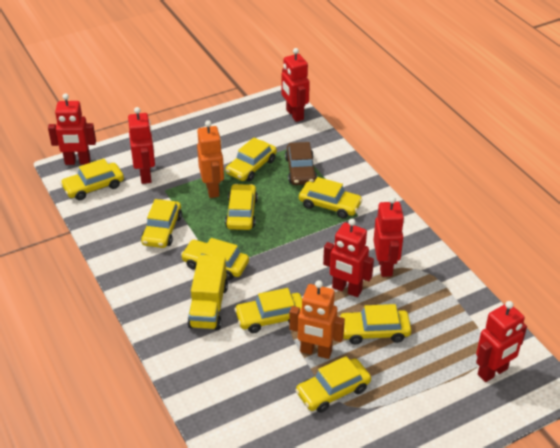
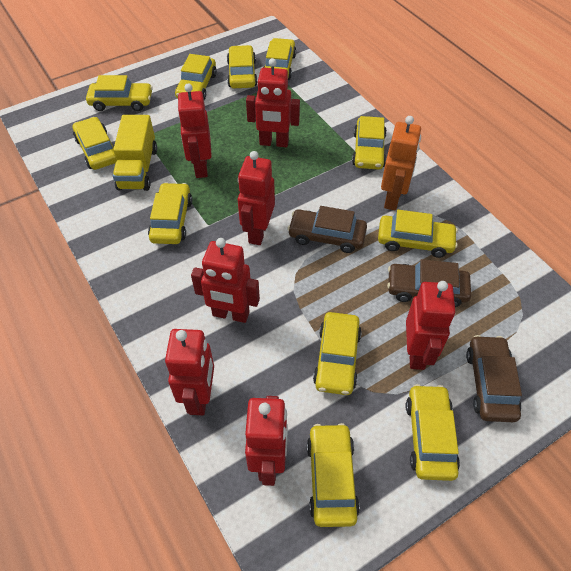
brown car: 1 -> 3
orange robot: 2 -> 1
red robot: 6 -> 7
yellow car: 9 -> 11

